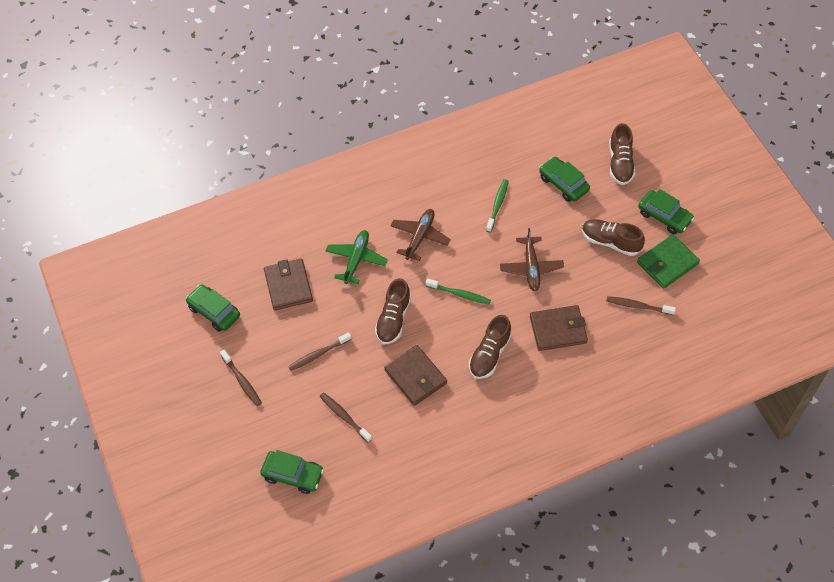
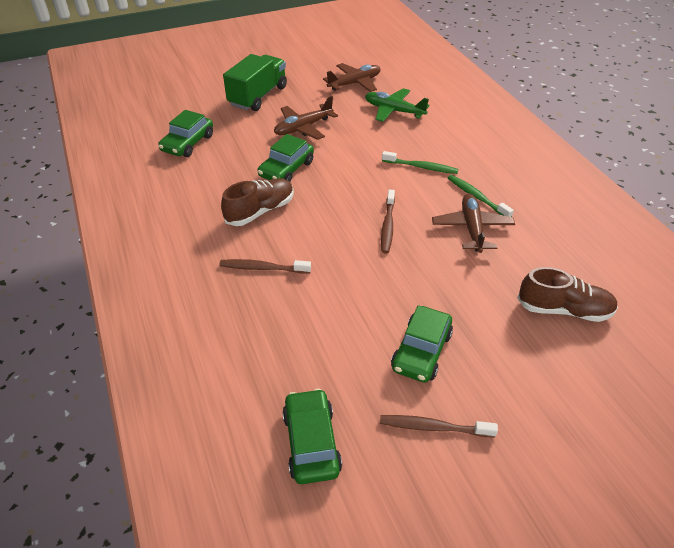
brown plane: 2 -> 3
brown shoe: 4 -> 2
brown toothbrush: 4 -> 3
brown wallet: 3 -> 0
green truck: 0 -> 1
green wallet: 1 -> 0

